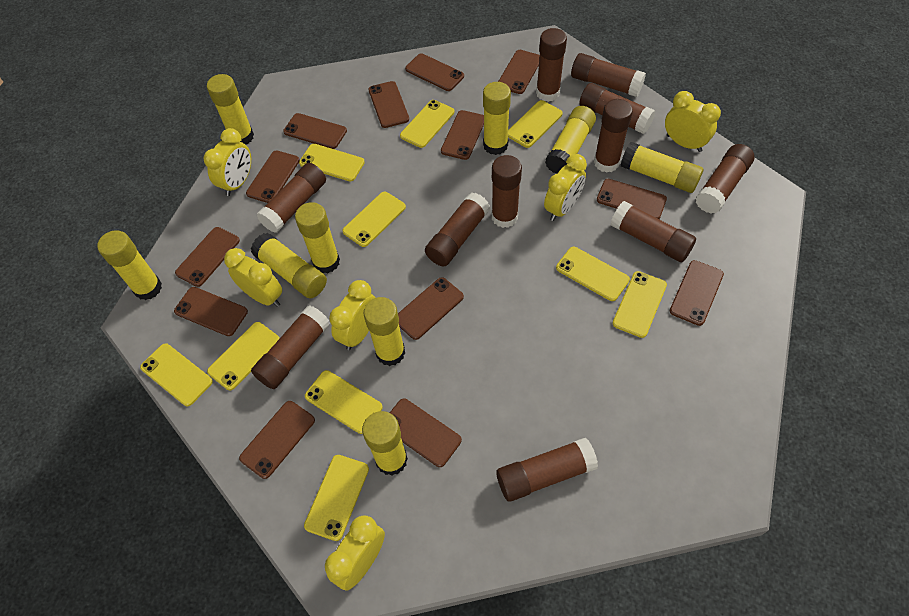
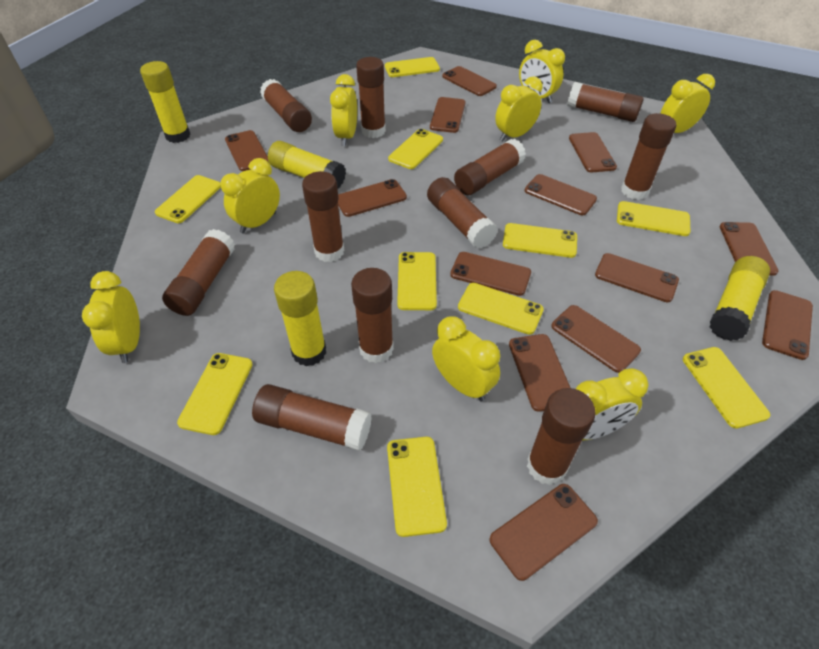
yellow clock: 6 -> 8
yellow glue stick: 9 -> 4

